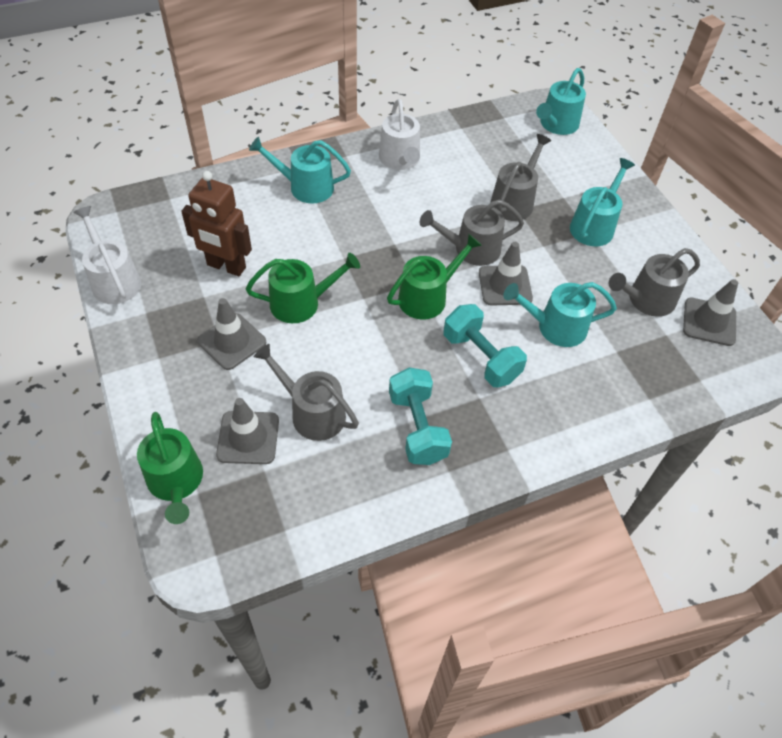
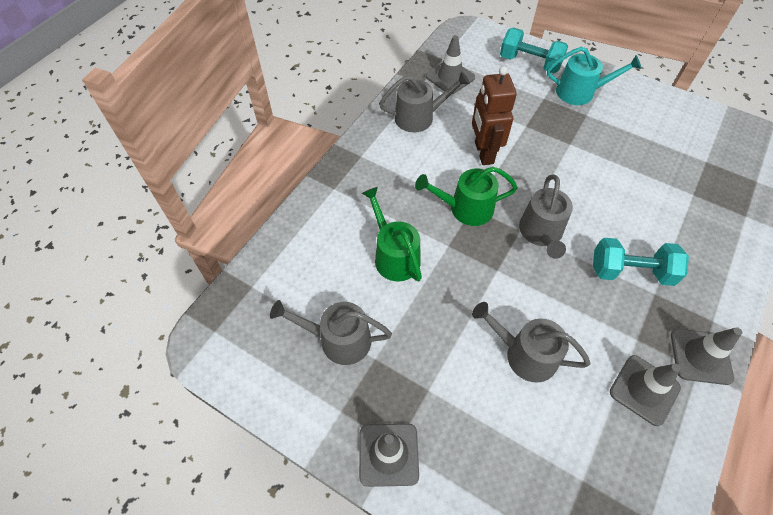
green watering can: 3 -> 2
turquoise watering can: 4 -> 1
white watering can: 2 -> 0

